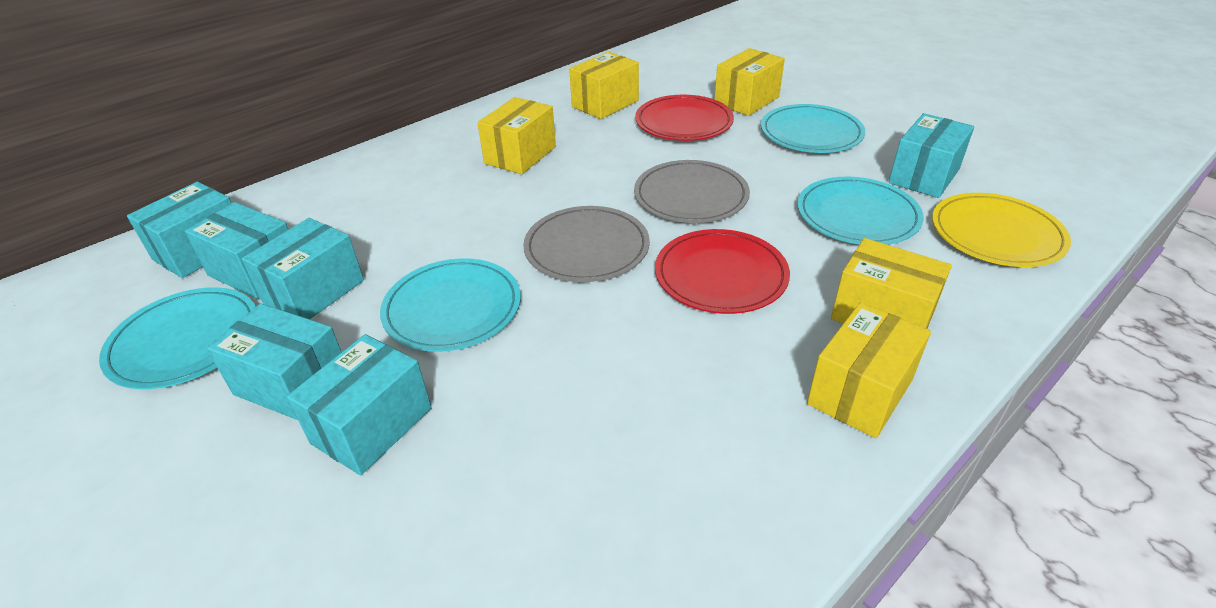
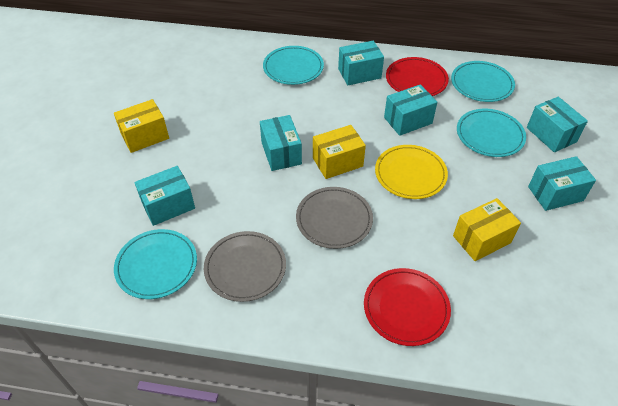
yellow box: 5 -> 3

